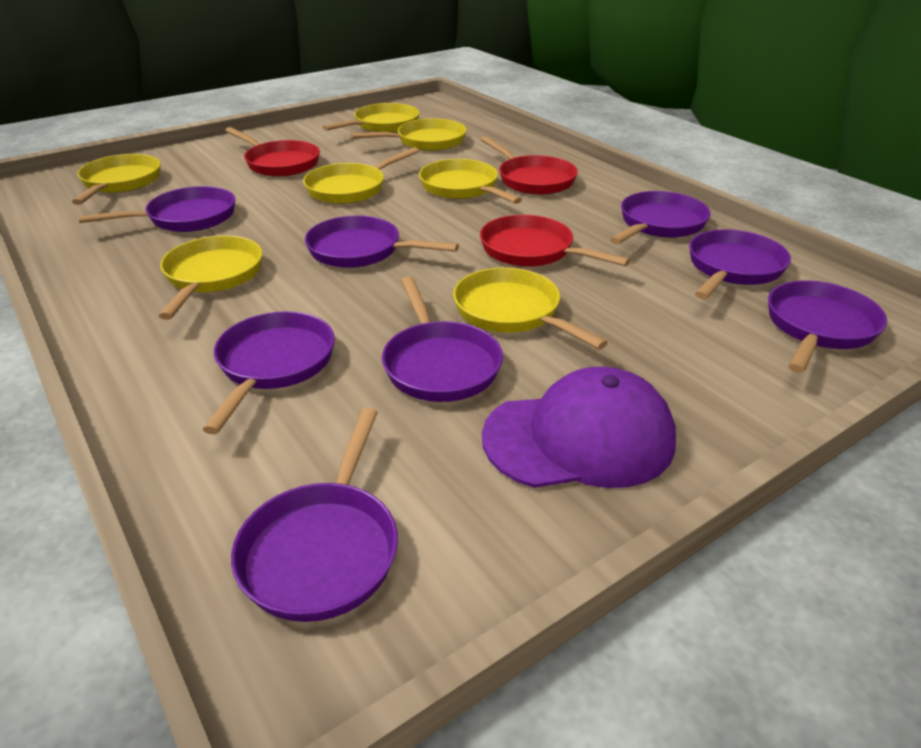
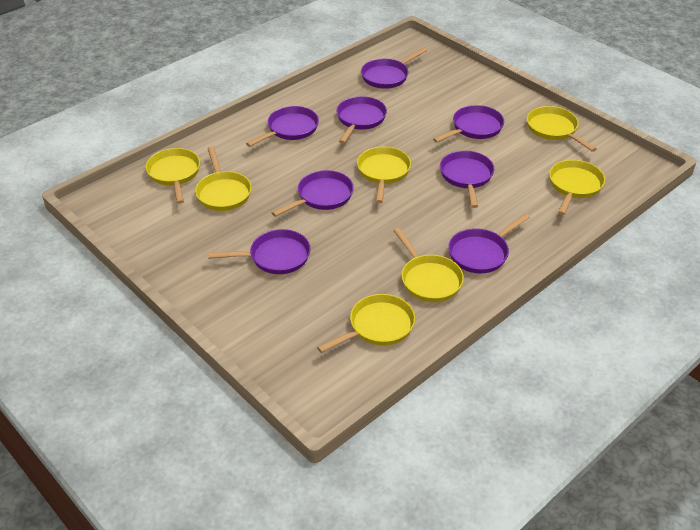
purple cap: 1 -> 0
red pan: 3 -> 0

